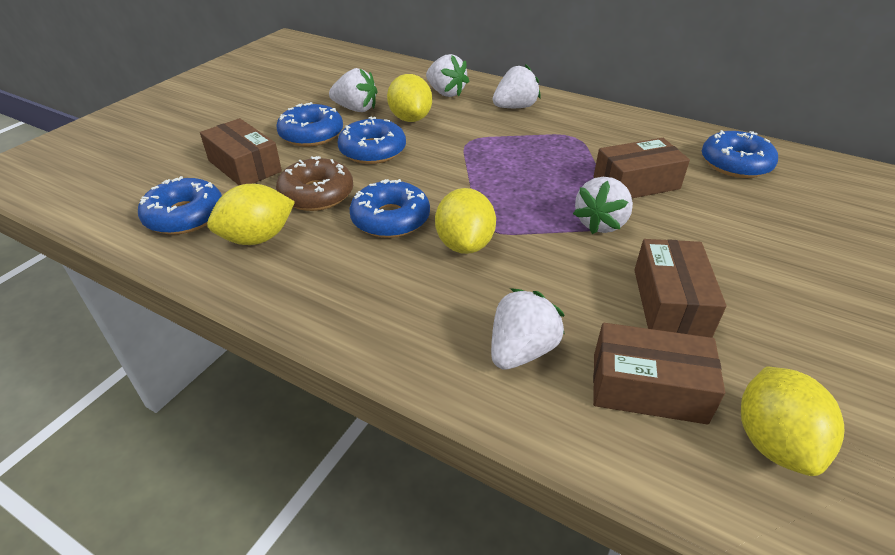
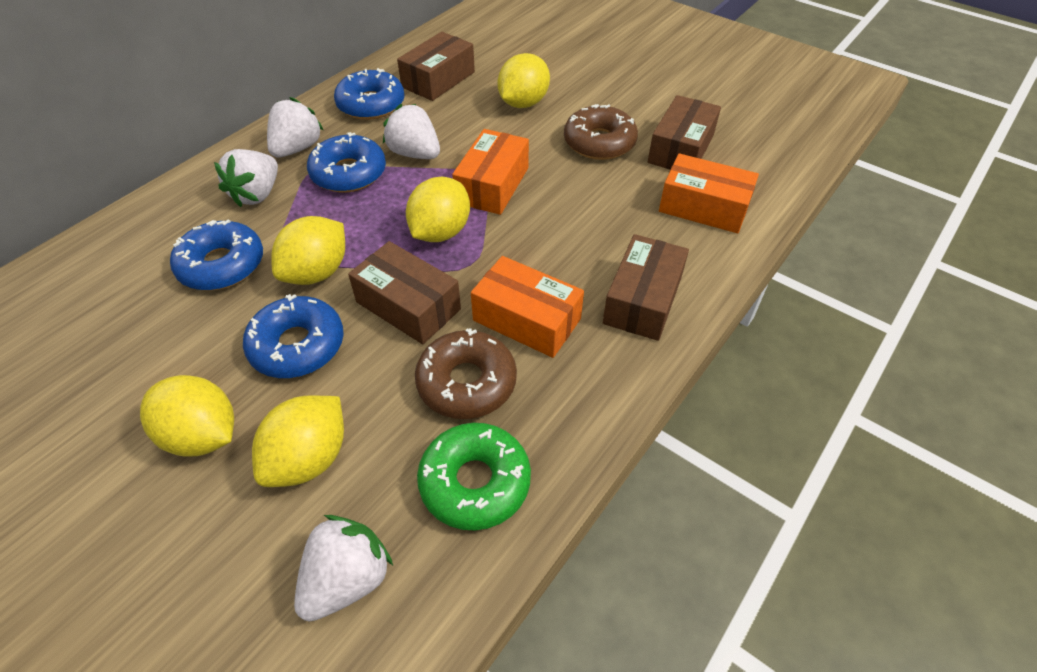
blue donut: 5 -> 4
brown donut: 1 -> 2
green donut: 0 -> 1
orange box: 0 -> 3
white strawberry: 5 -> 4
yellow lemon: 4 -> 5

